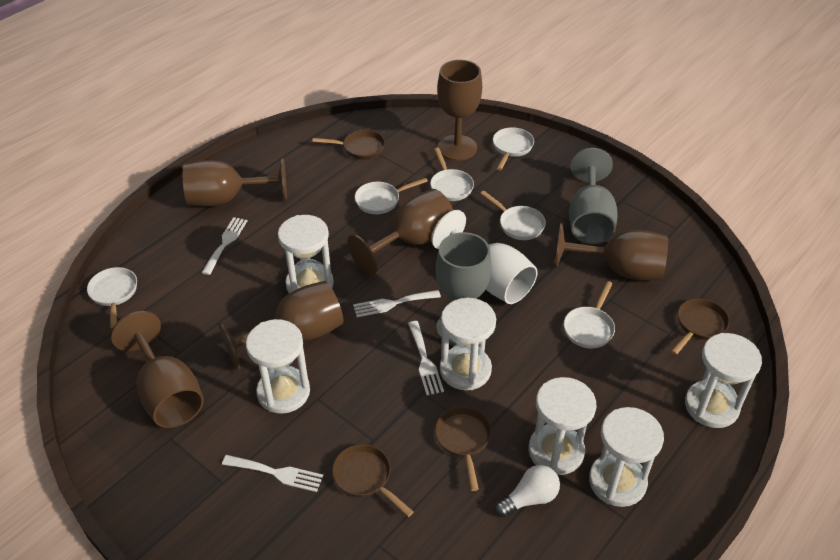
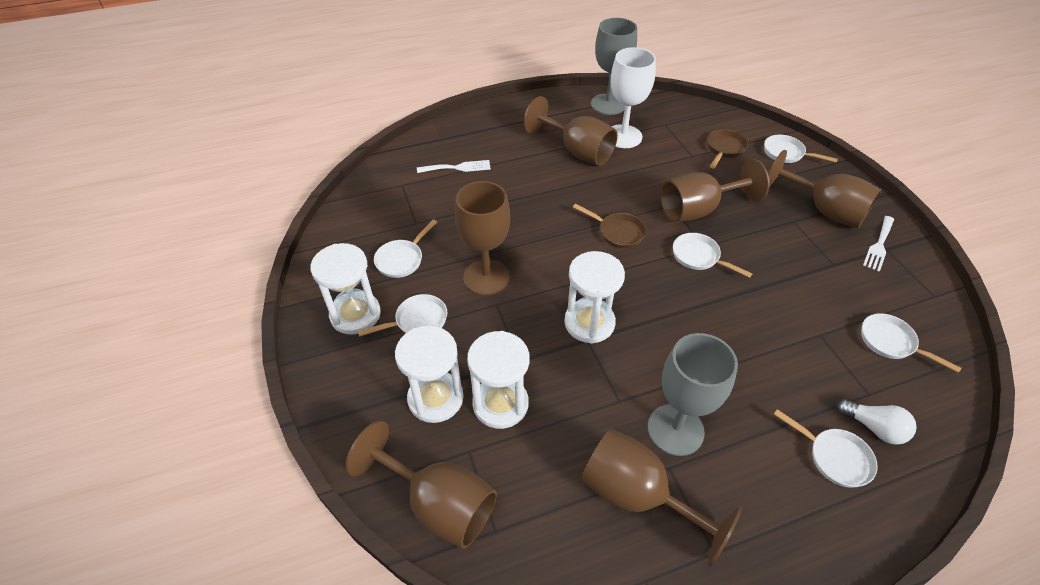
brown pan: 4 -> 2
white fork: 4 -> 2
white hourglass: 6 -> 4

